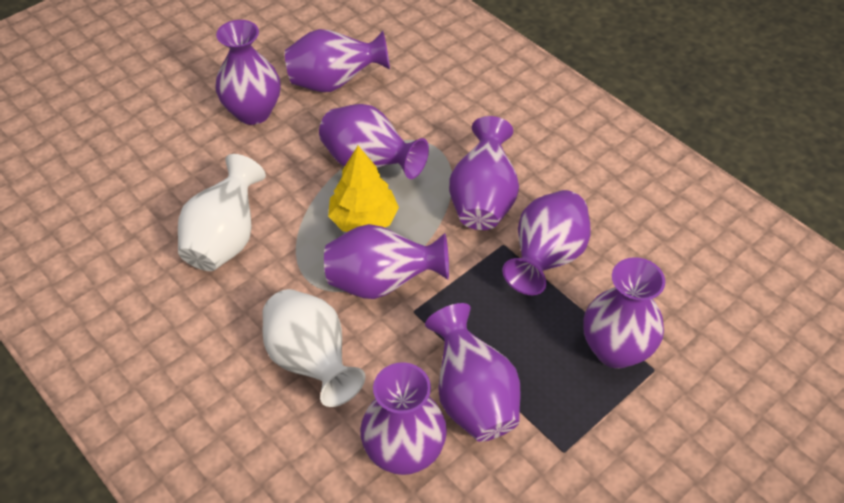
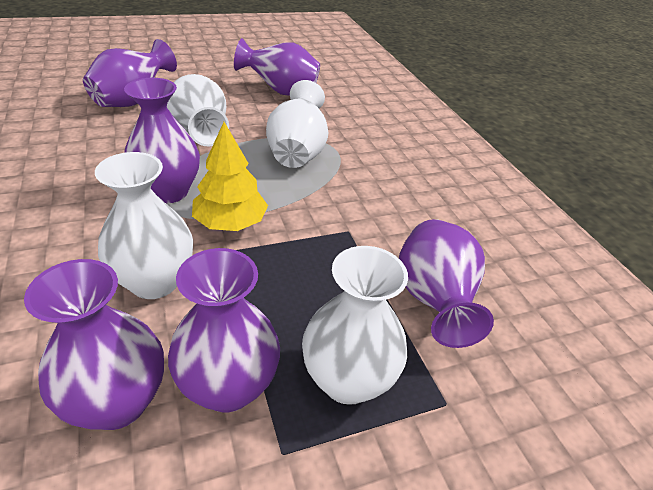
purple vase: 9 -> 6
white vase: 2 -> 4

